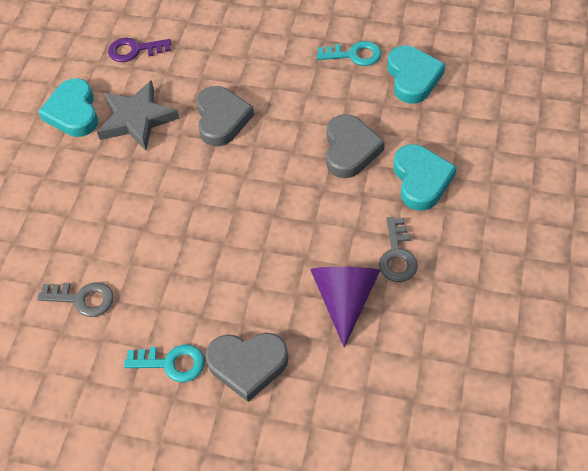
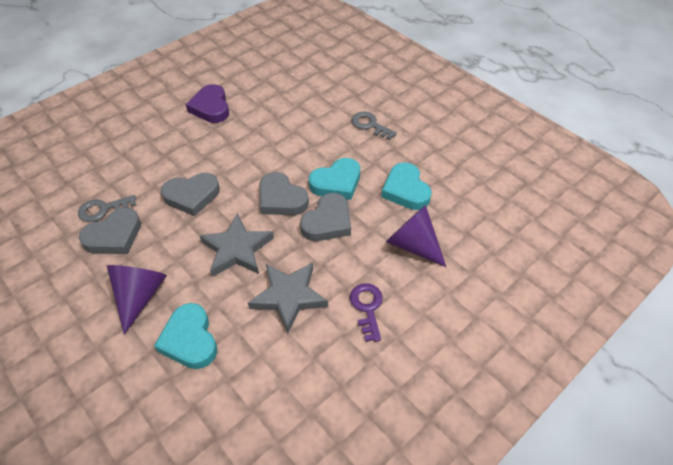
grey heart: 3 -> 4
grey star: 1 -> 2
purple cone: 1 -> 2
purple heart: 0 -> 1
turquoise key: 2 -> 0

